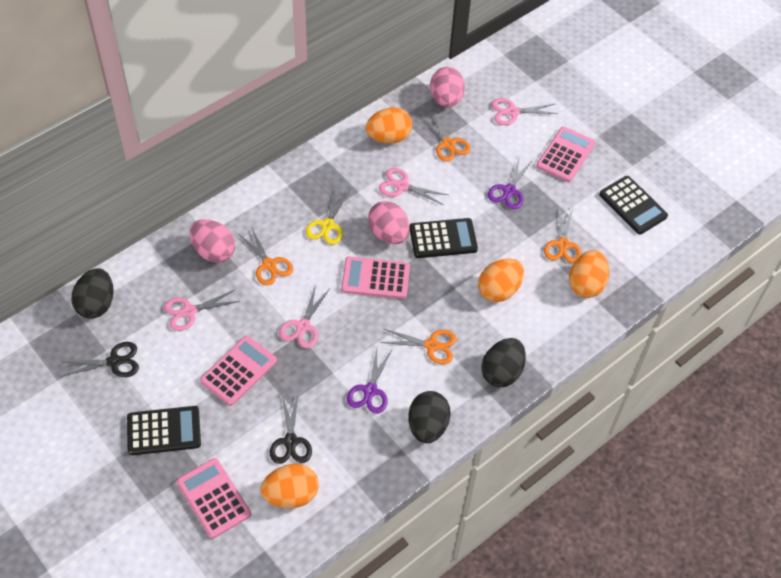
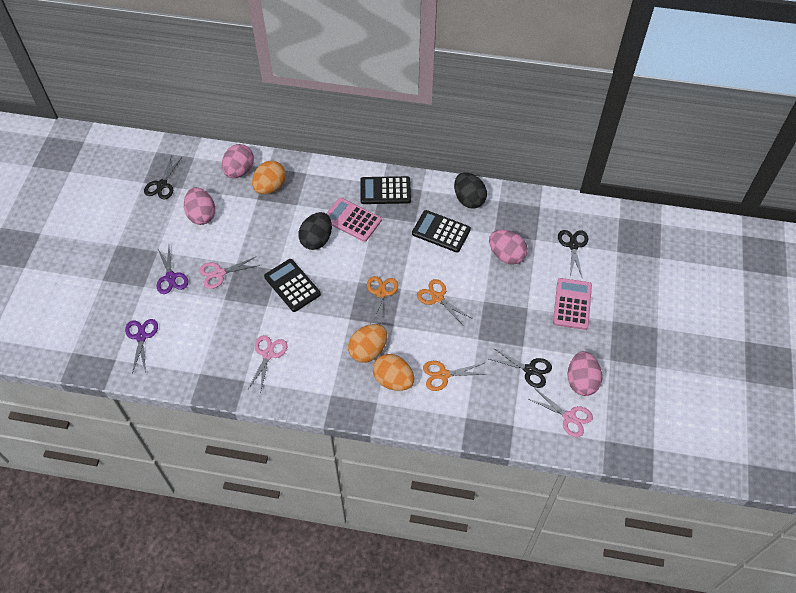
black egg: 3 -> 2
black scissors: 2 -> 3
orange egg: 4 -> 3
orange scissors: 4 -> 3
pink calculator: 4 -> 2
pink egg: 3 -> 4
pink scissors: 4 -> 3
yellow scissors: 1 -> 0

